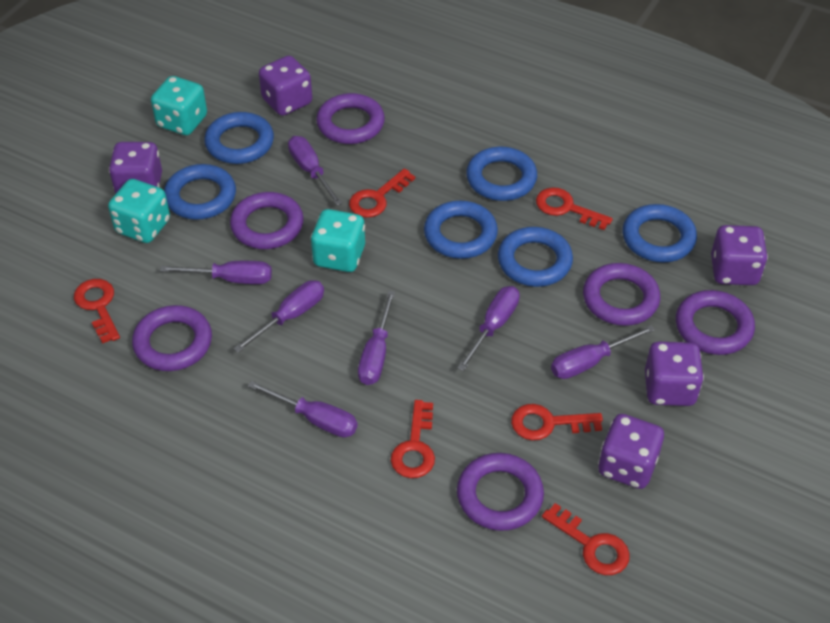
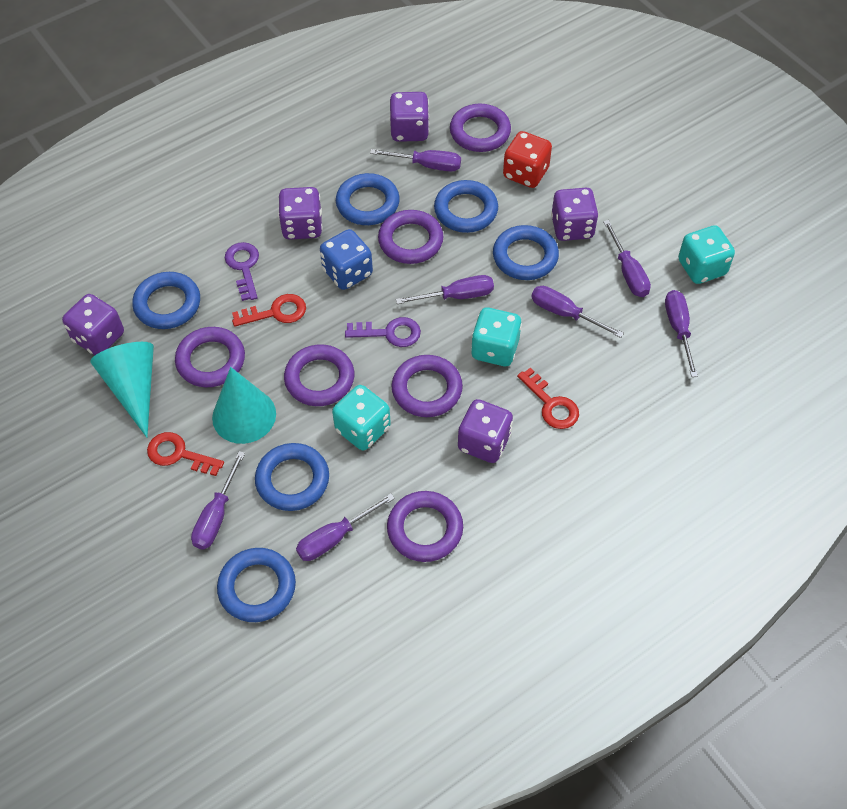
blue dice: 0 -> 1
purple key: 0 -> 2
red dice: 0 -> 1
red key: 6 -> 3
turquoise cone: 0 -> 2

